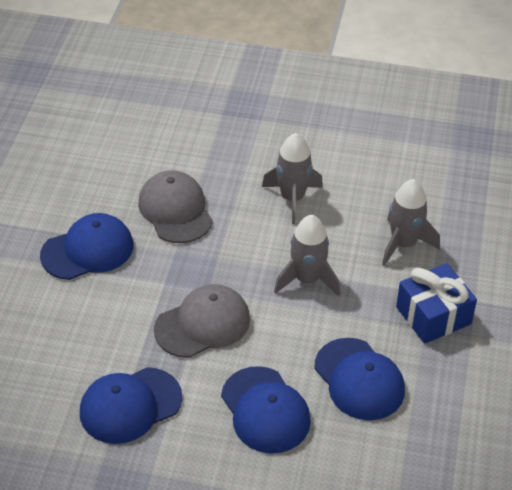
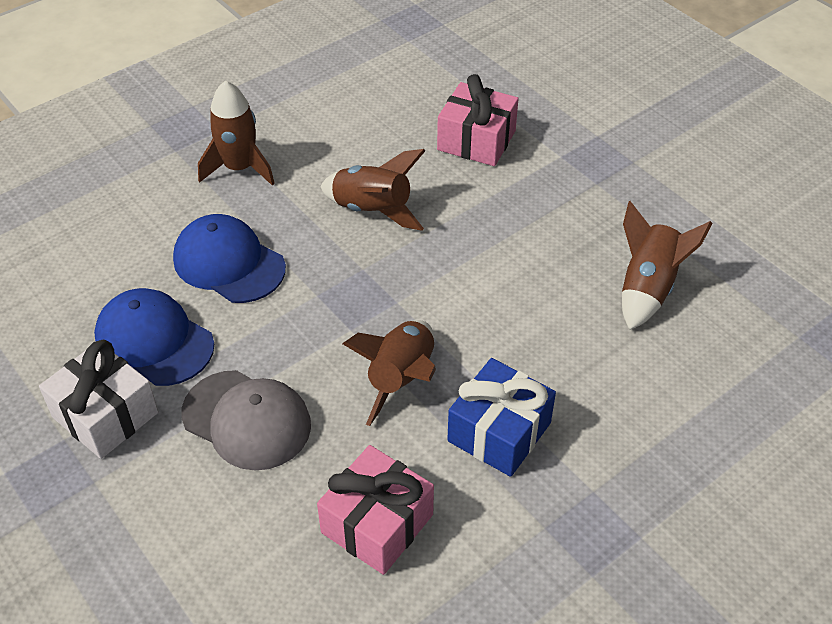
blue cap: 4 -> 2
brown rocket: 0 -> 4
grey cap: 2 -> 1
grey rocket: 3 -> 0
pink gift: 0 -> 2
white gift: 0 -> 1

